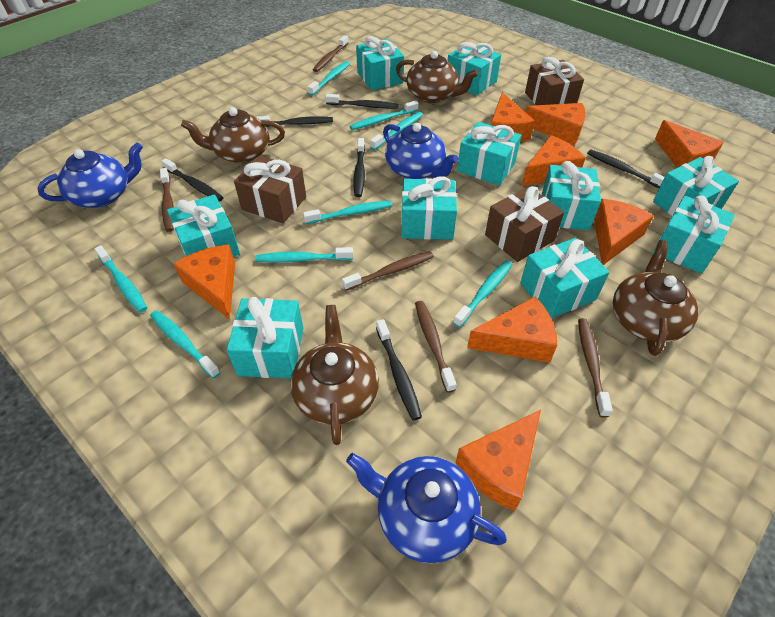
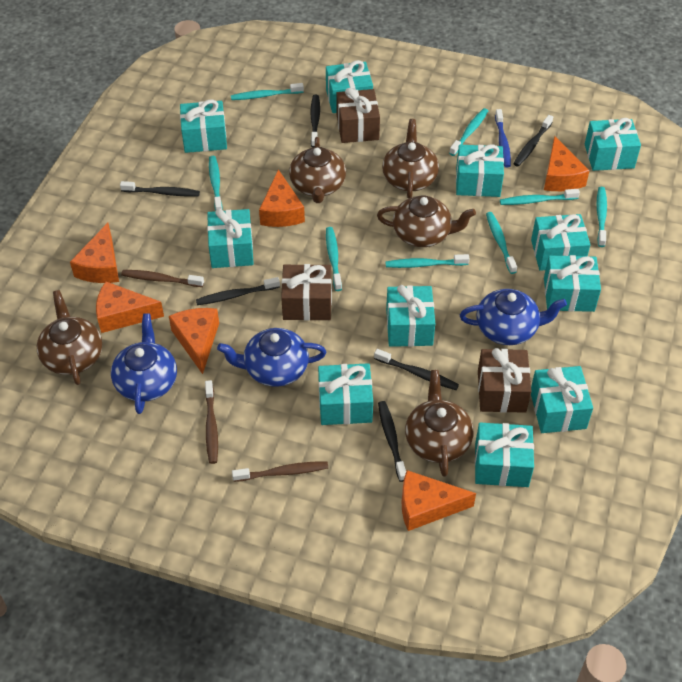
blue toothbrush: 0 -> 1
brown teapot: 4 -> 5
brown toothbrush: 5 -> 3
orange cheese: 8 -> 6
turquoise gift: 10 -> 11

